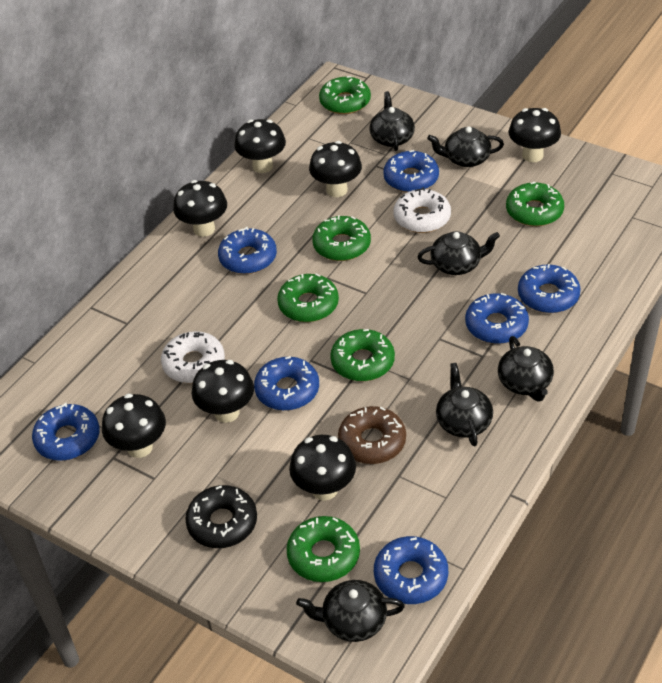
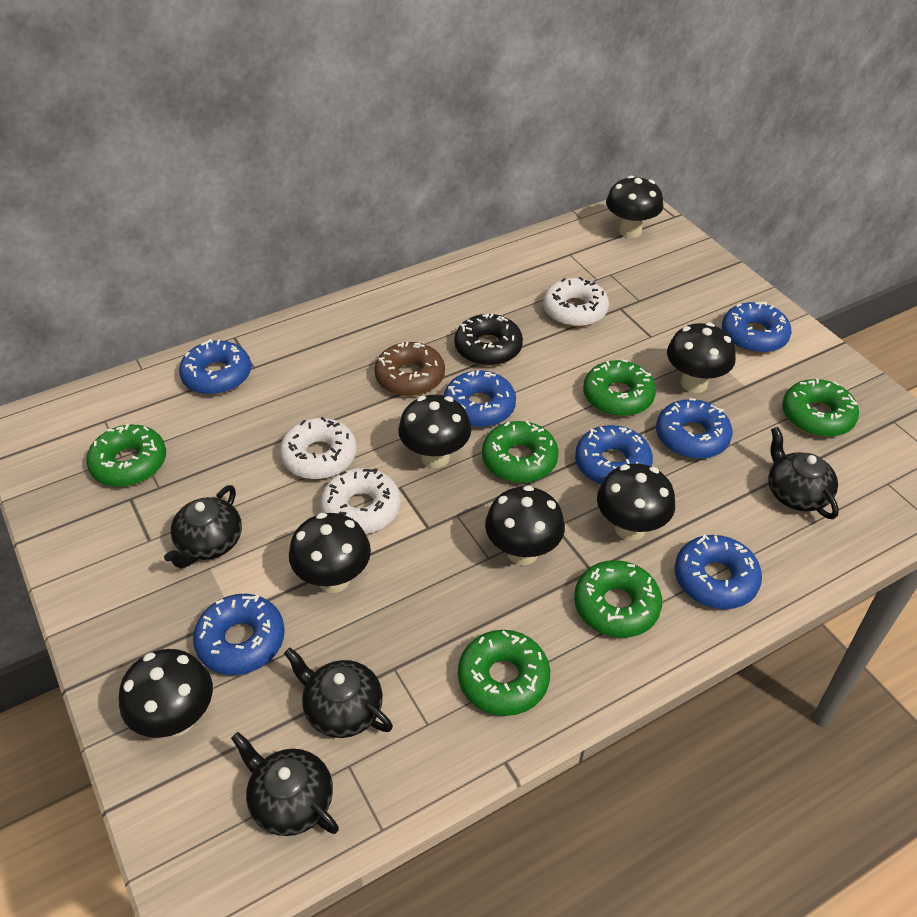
black teapot: 6 -> 4
white donut: 2 -> 3

